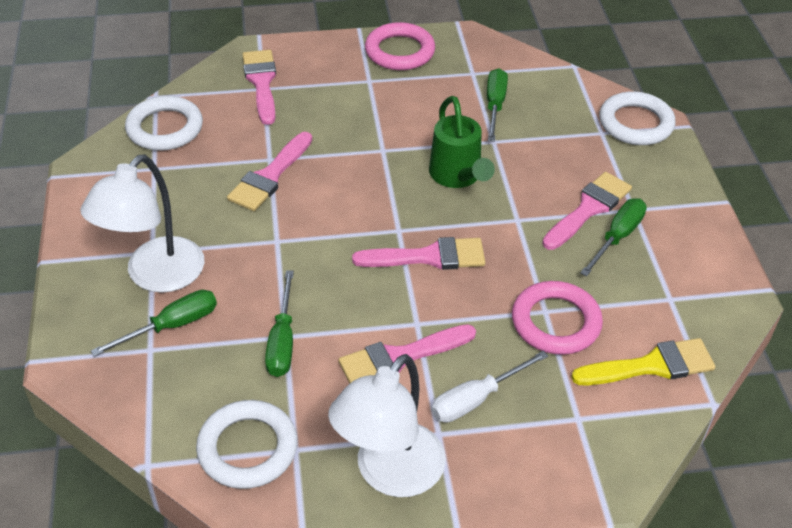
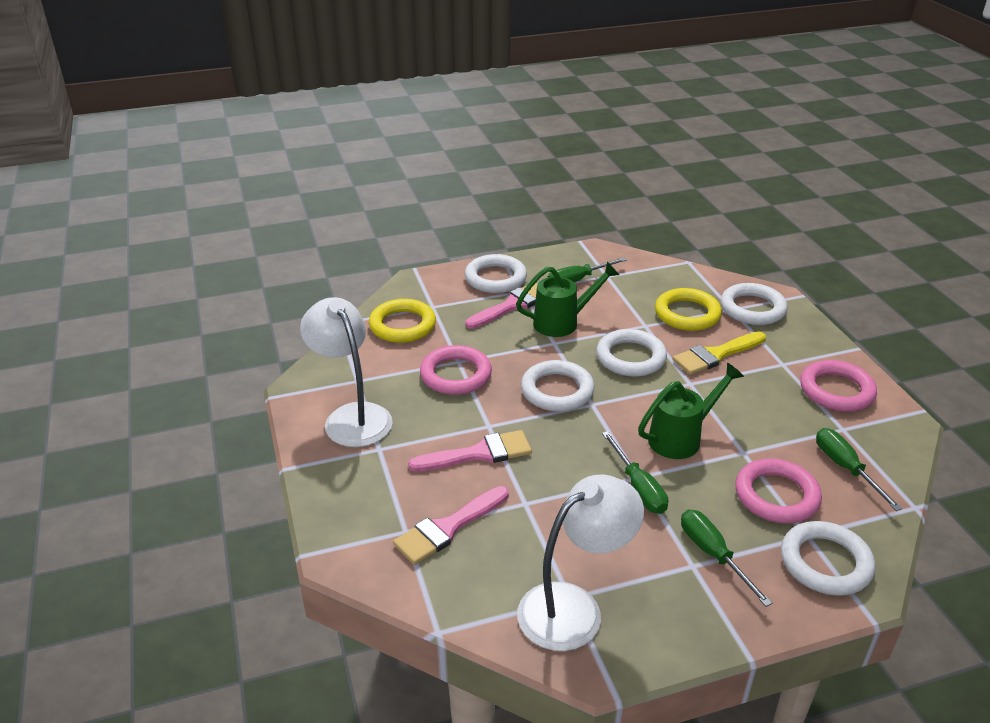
green watering can: 1 -> 2
pink brush: 5 -> 3
pink ring: 2 -> 3
white ring: 3 -> 5
white screwdriver: 1 -> 0
yellow ring: 0 -> 2

